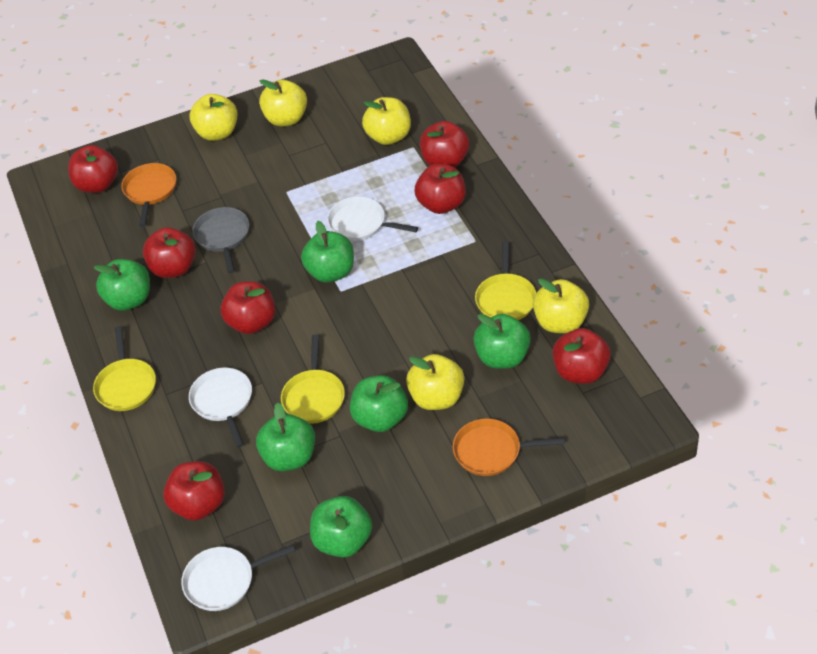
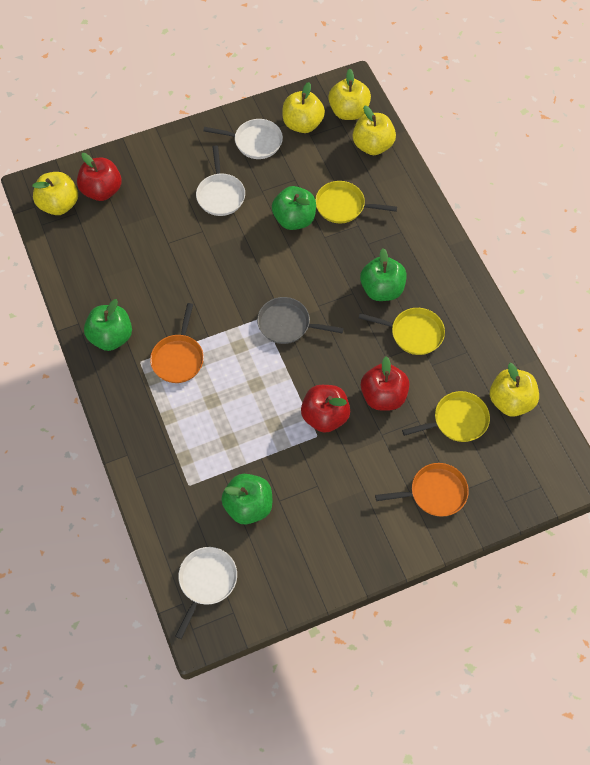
green apple: 6 -> 4
red apple: 7 -> 3

